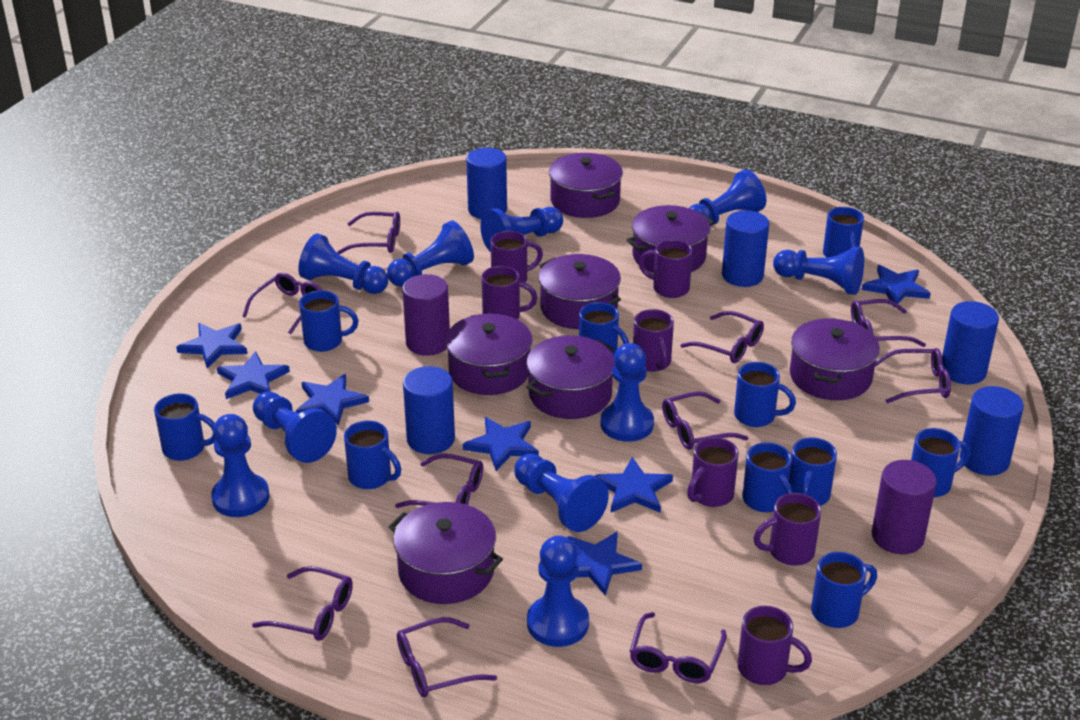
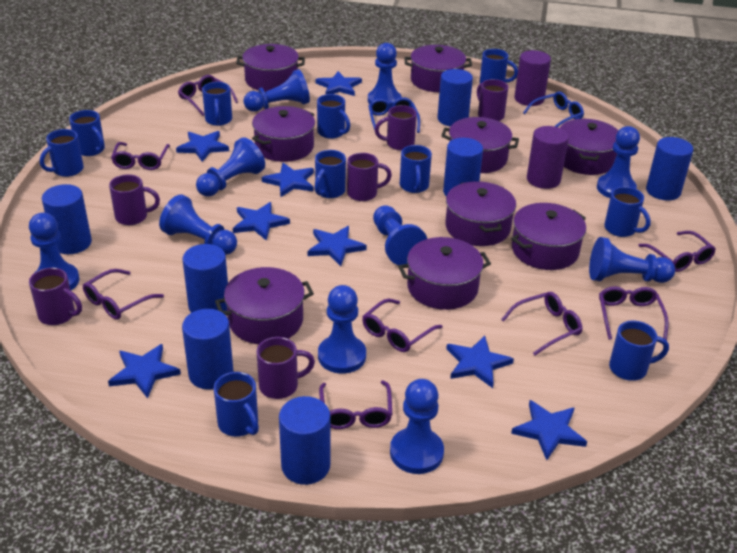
blue cylinder: 5 -> 7
blue glasses: 0 -> 2
blue star: 7 -> 8
purple glasses: 10 -> 8
purple mug: 7 -> 6
purple pot: 7 -> 9

